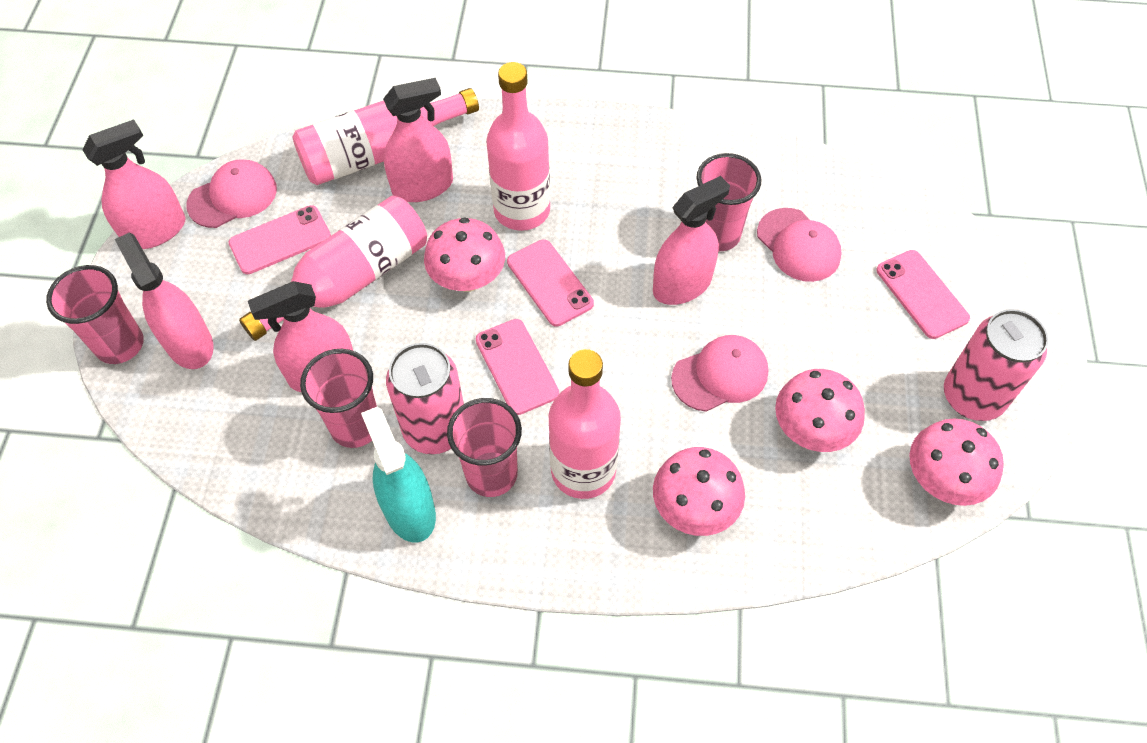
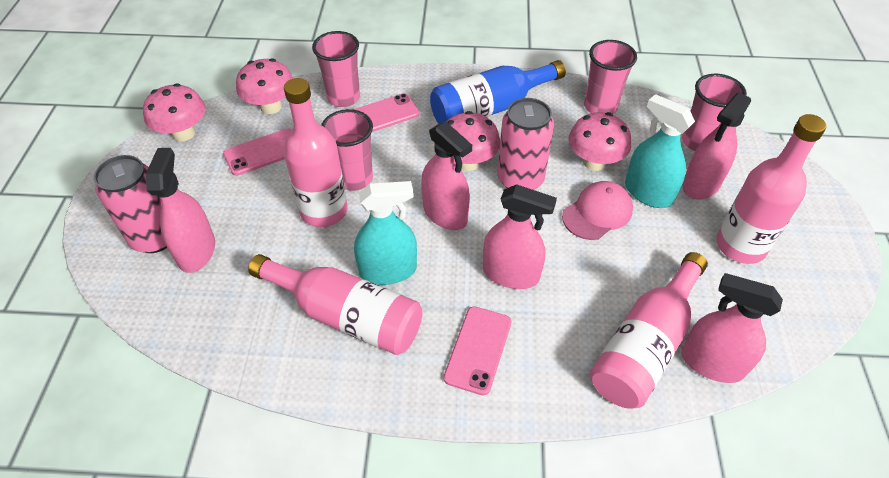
blue bottle: 0 -> 1
pink cap: 3 -> 1
pink phone: 4 -> 3
turquoise spray bottle: 1 -> 2

